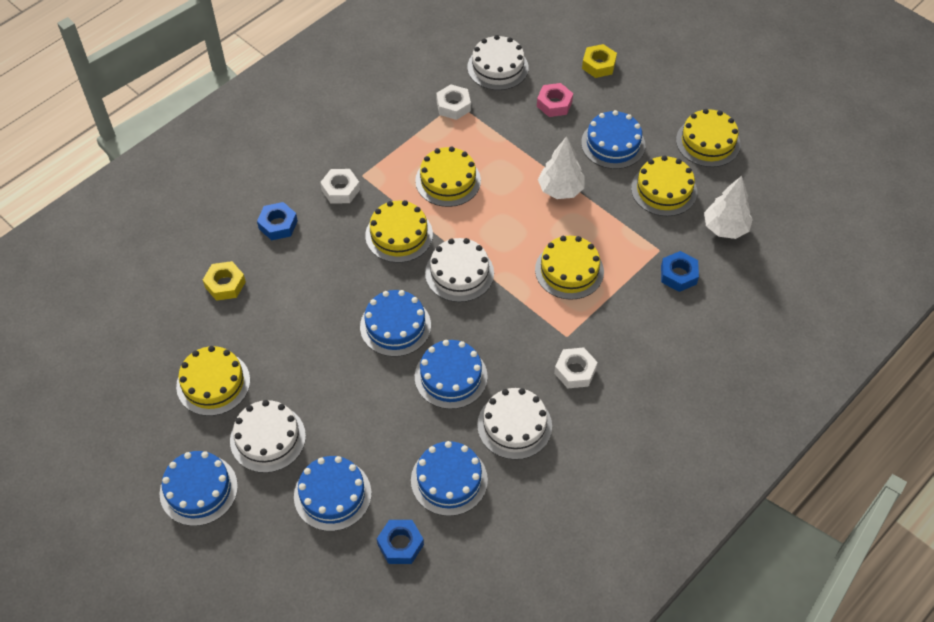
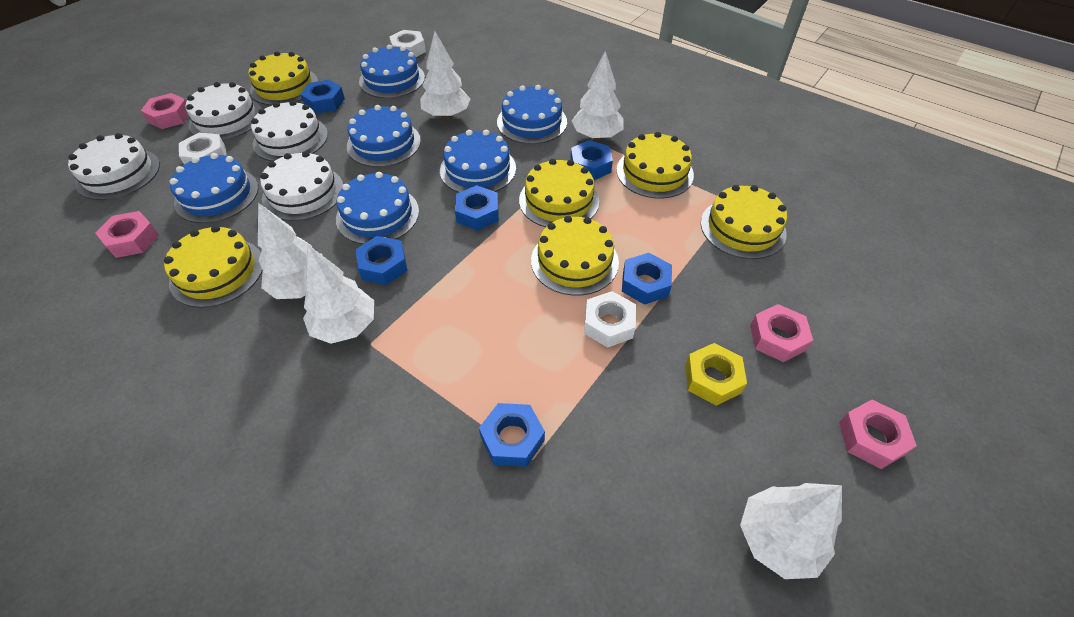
blue nut: 3 -> 6
pink nut: 1 -> 4
white tree: 2 -> 5
yellow nut: 2 -> 1

